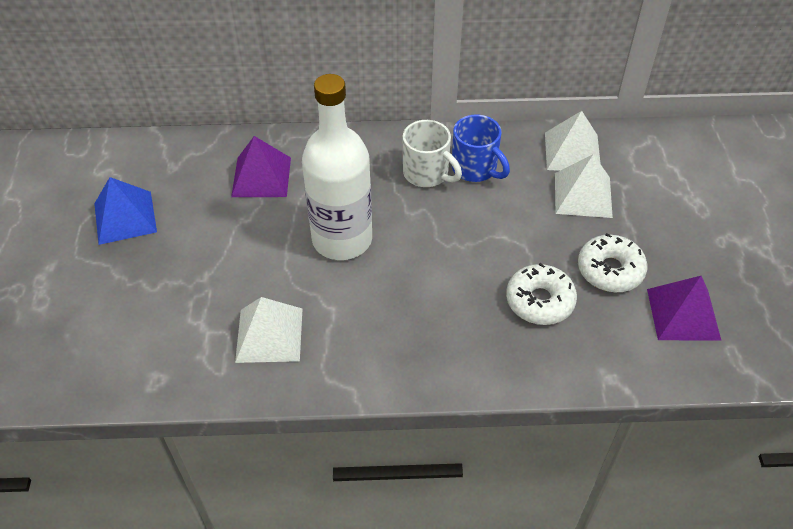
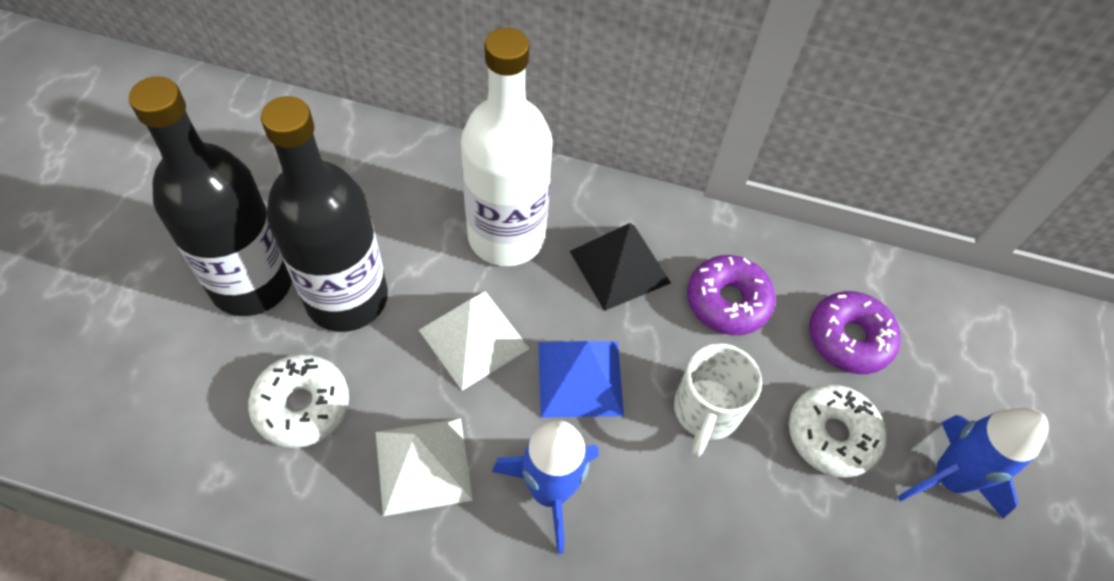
black bottle: 0 -> 2
black pyramid: 0 -> 1
blue mug: 1 -> 0
blue rocket: 0 -> 2
purple donut: 0 -> 2
purple pyramid: 2 -> 0
white pyramid: 3 -> 2

